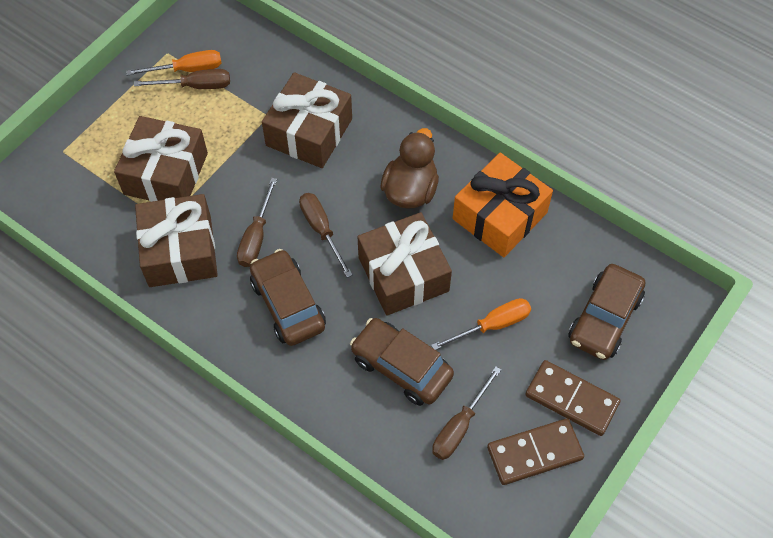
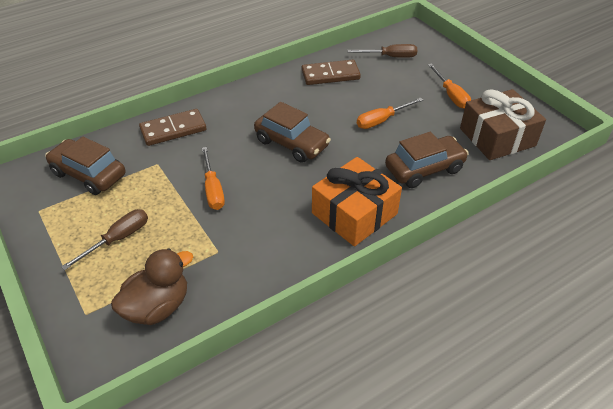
brown gift: 4 -> 1
brown screwdriver: 4 -> 2
orange screwdriver: 2 -> 3

